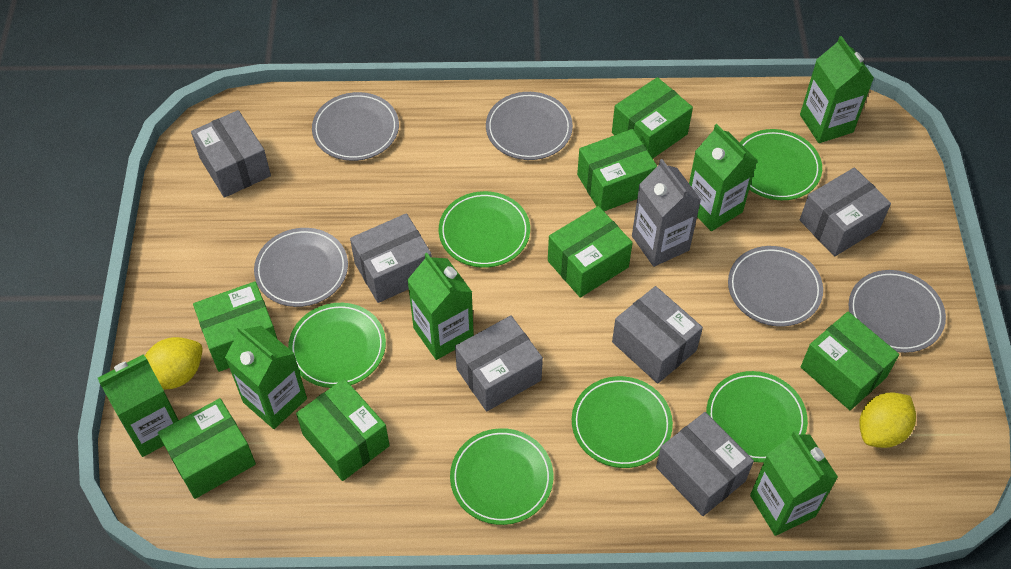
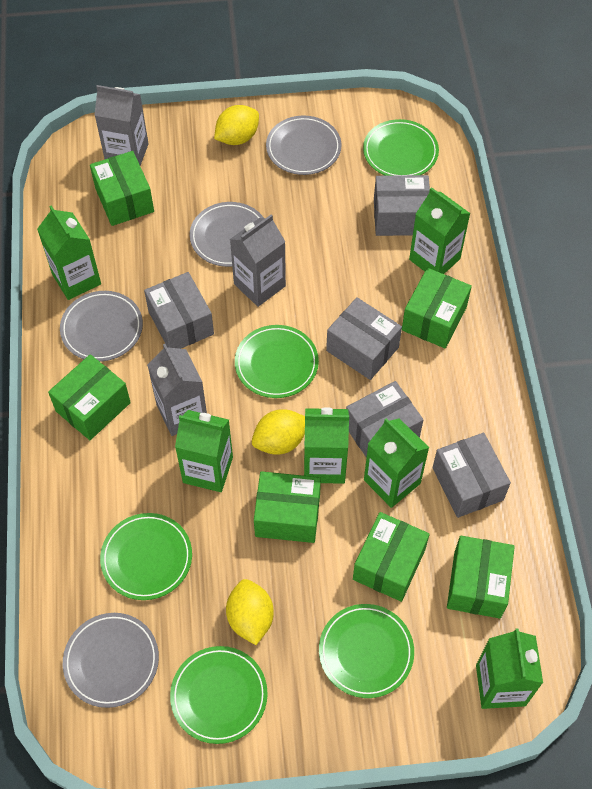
green box: 7 -> 6
green plate: 6 -> 5
grey box: 6 -> 5
grey carton: 1 -> 3
grey plate: 5 -> 4
yellow lemon: 2 -> 3

